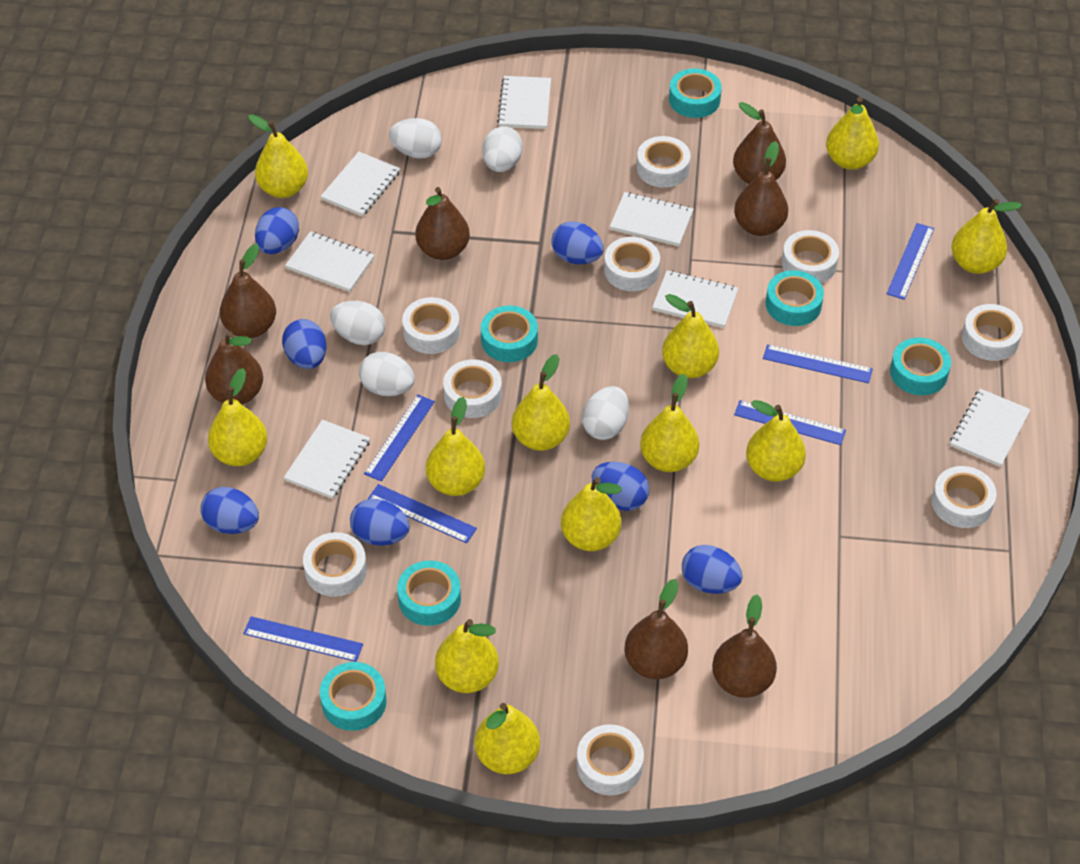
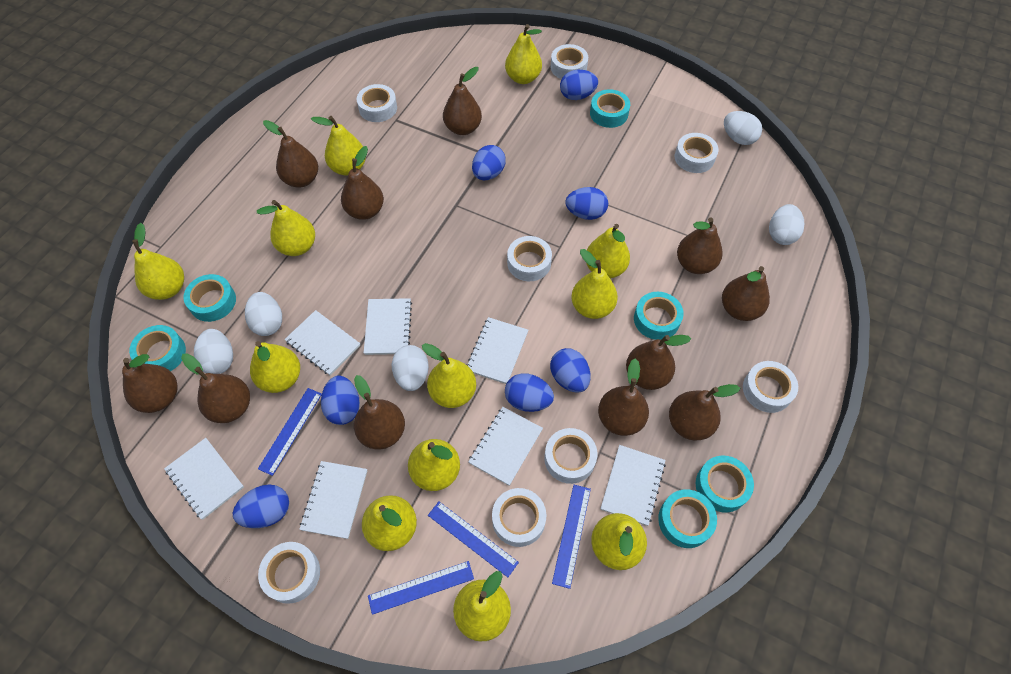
blue ruler: 6 -> 4
brown pear: 7 -> 11
white tape: 9 -> 8

